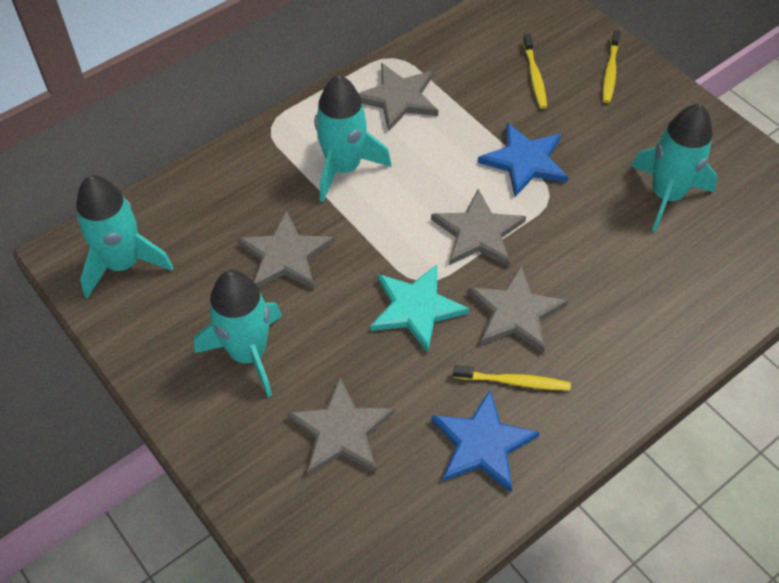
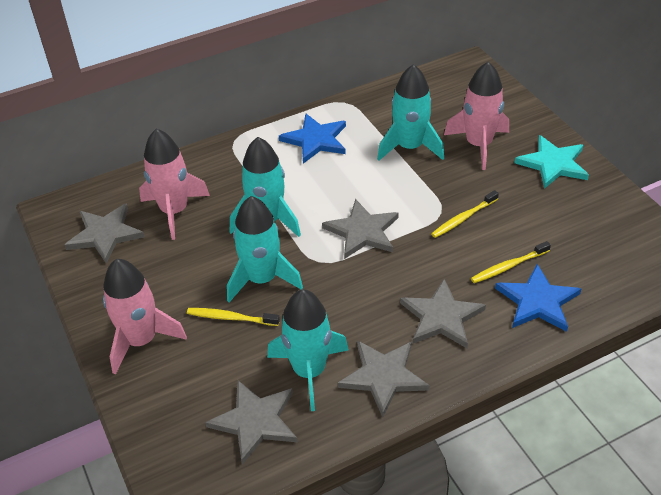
pink rocket: 0 -> 3

